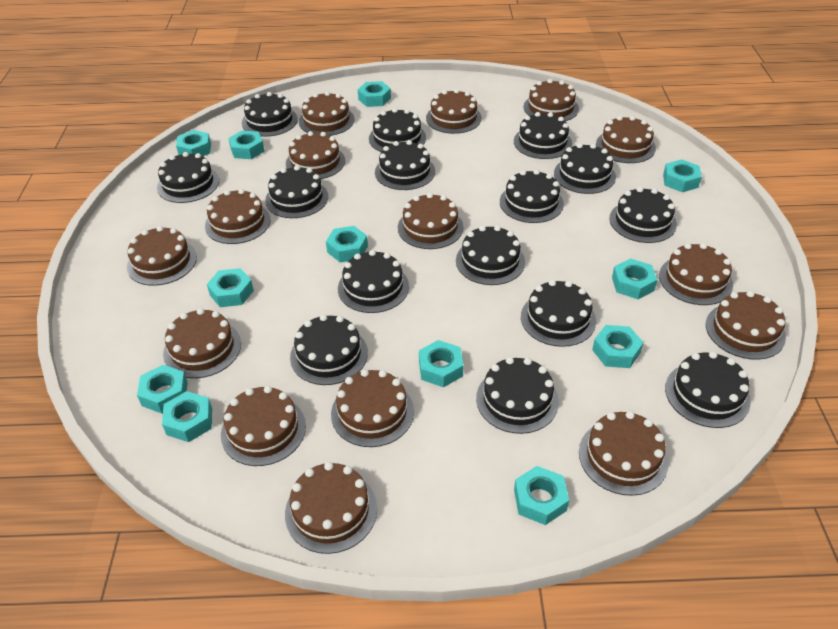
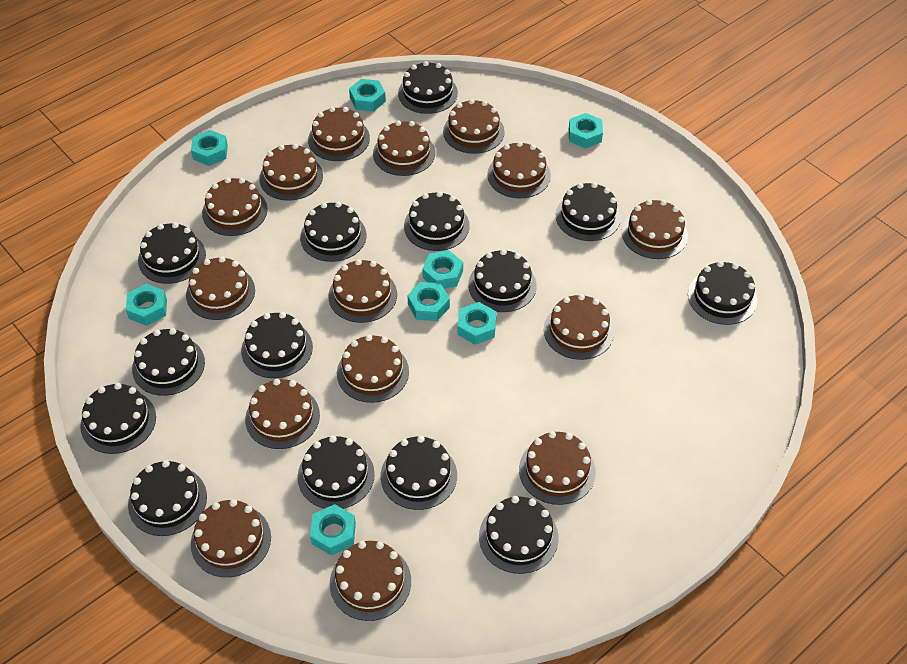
black cake: 15 -> 14
turquoise nut: 12 -> 8

